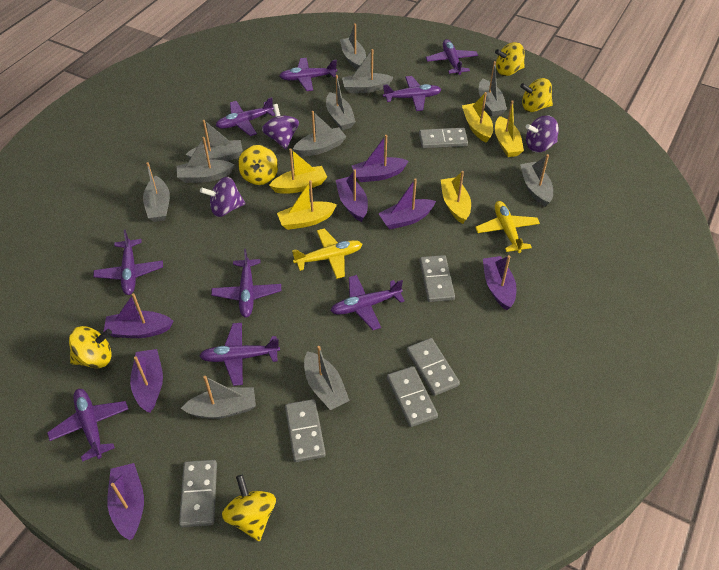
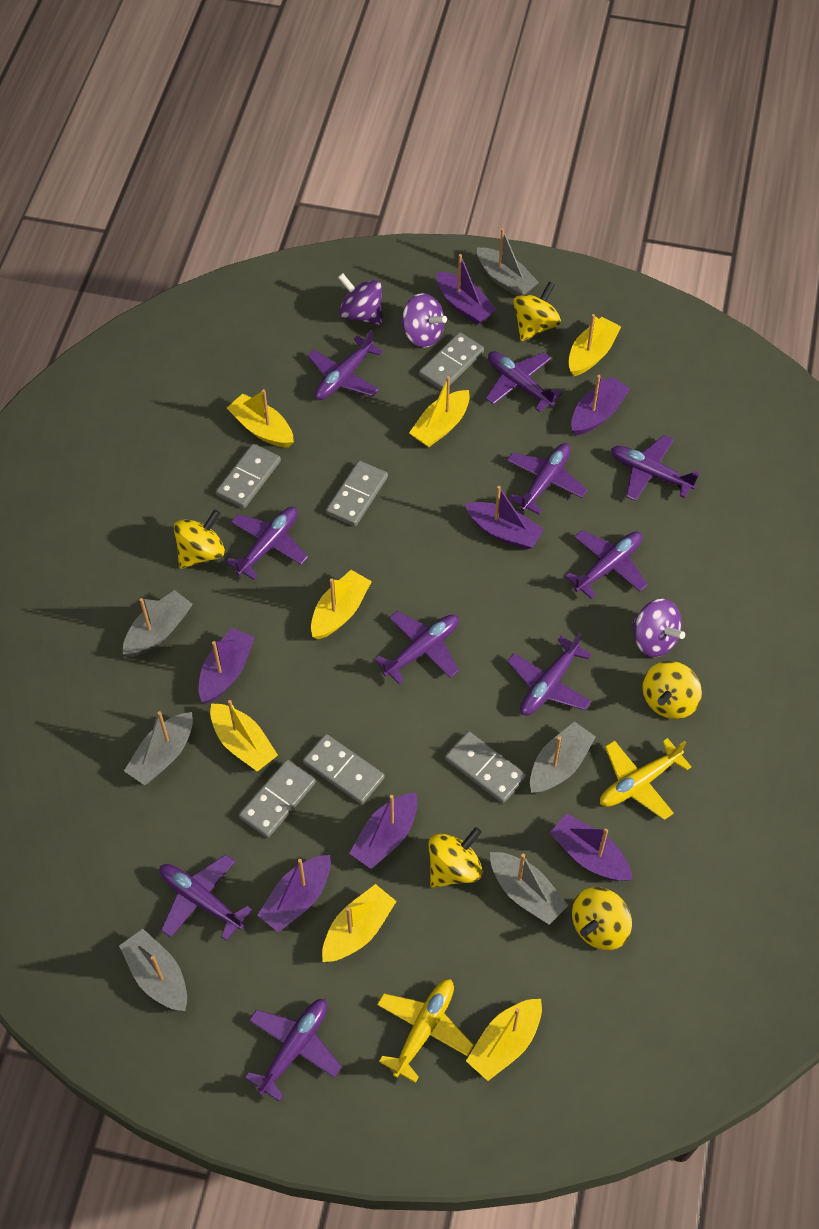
grey boat: 11 -> 6
purple plane: 9 -> 10
yellow boat: 5 -> 7

